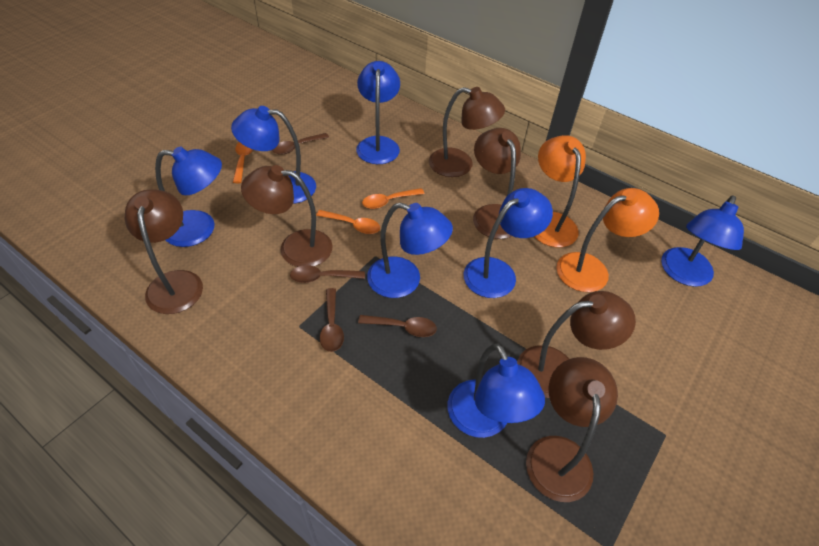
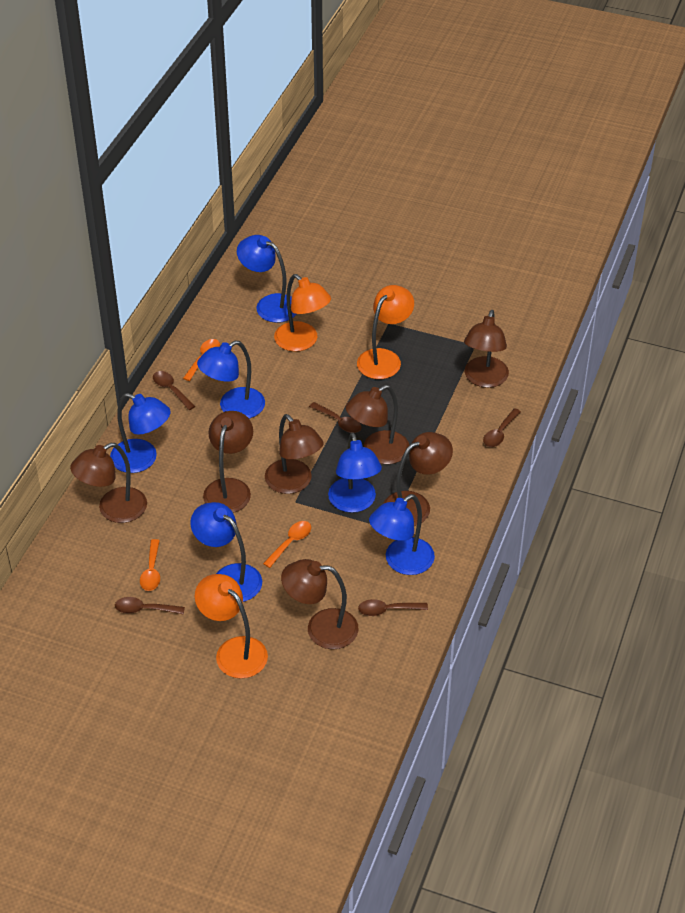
blue lamp: 7 -> 6
brown lamp: 6 -> 7
brown spoon: 4 -> 5
orange lamp: 2 -> 3

